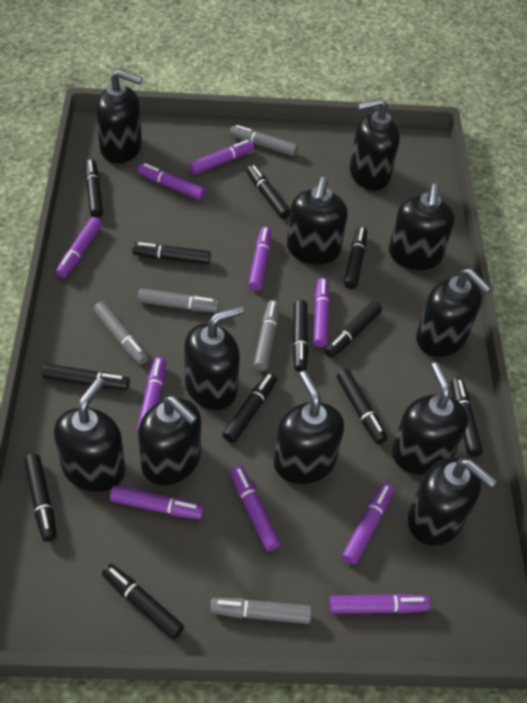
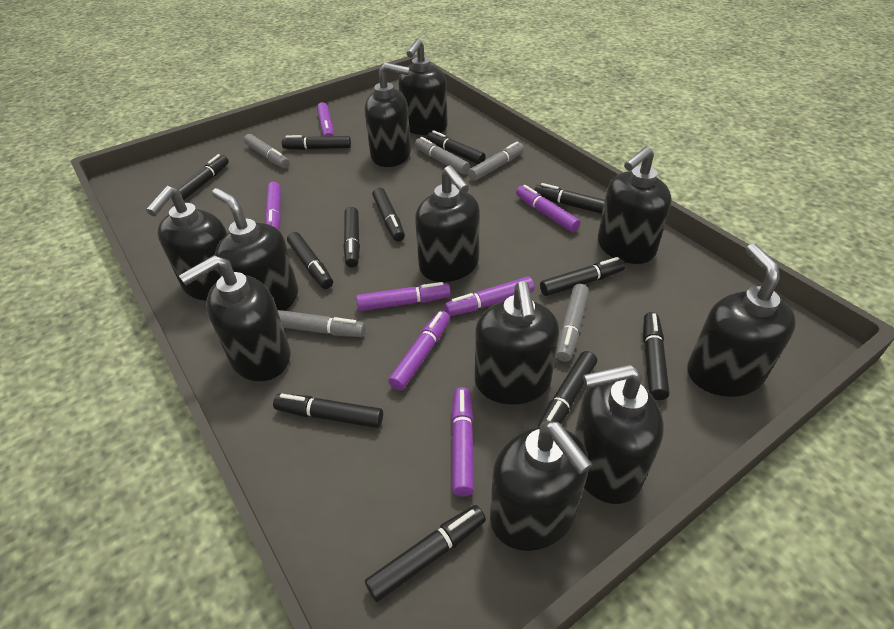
purple marker: 10 -> 7

